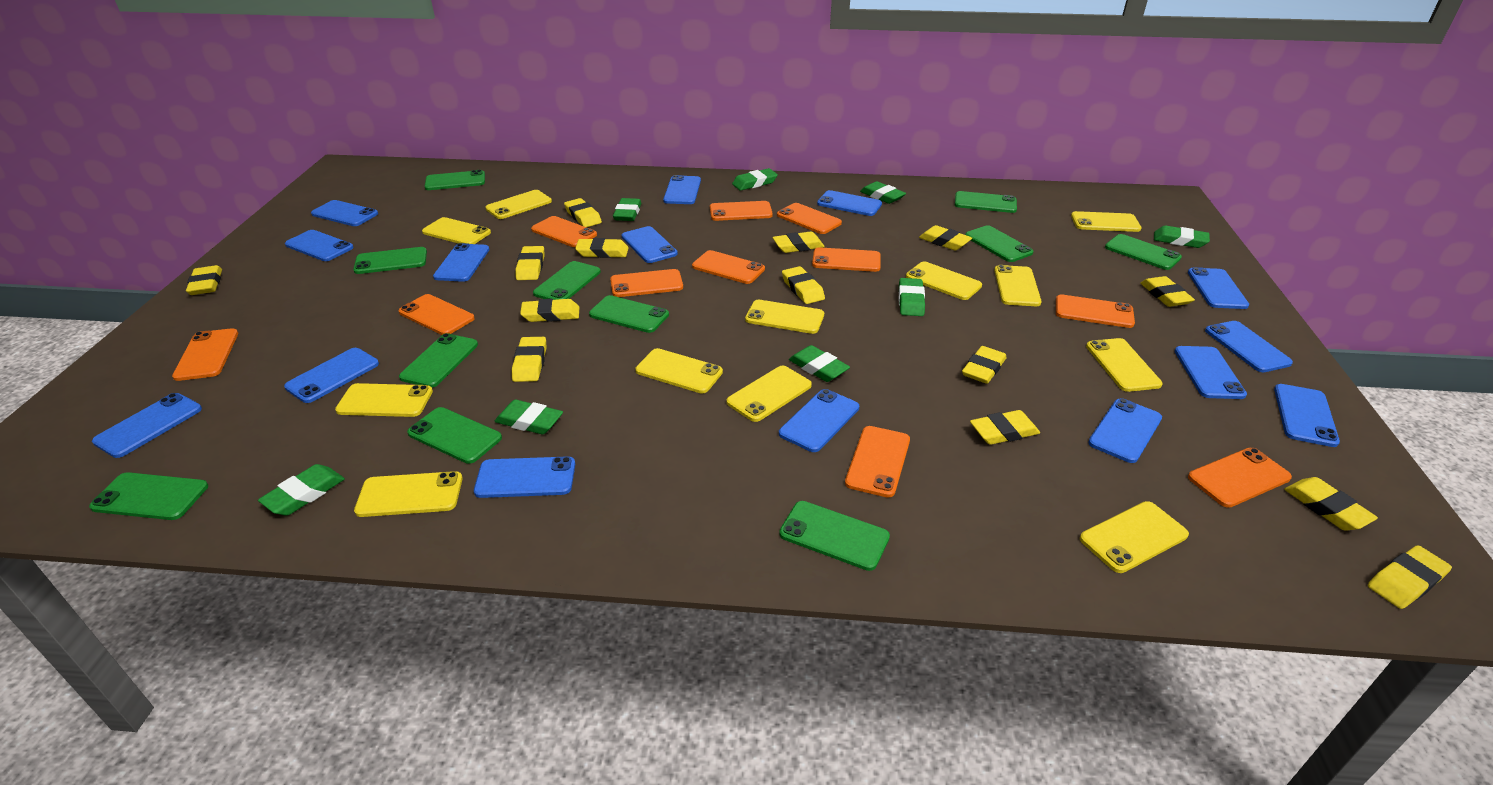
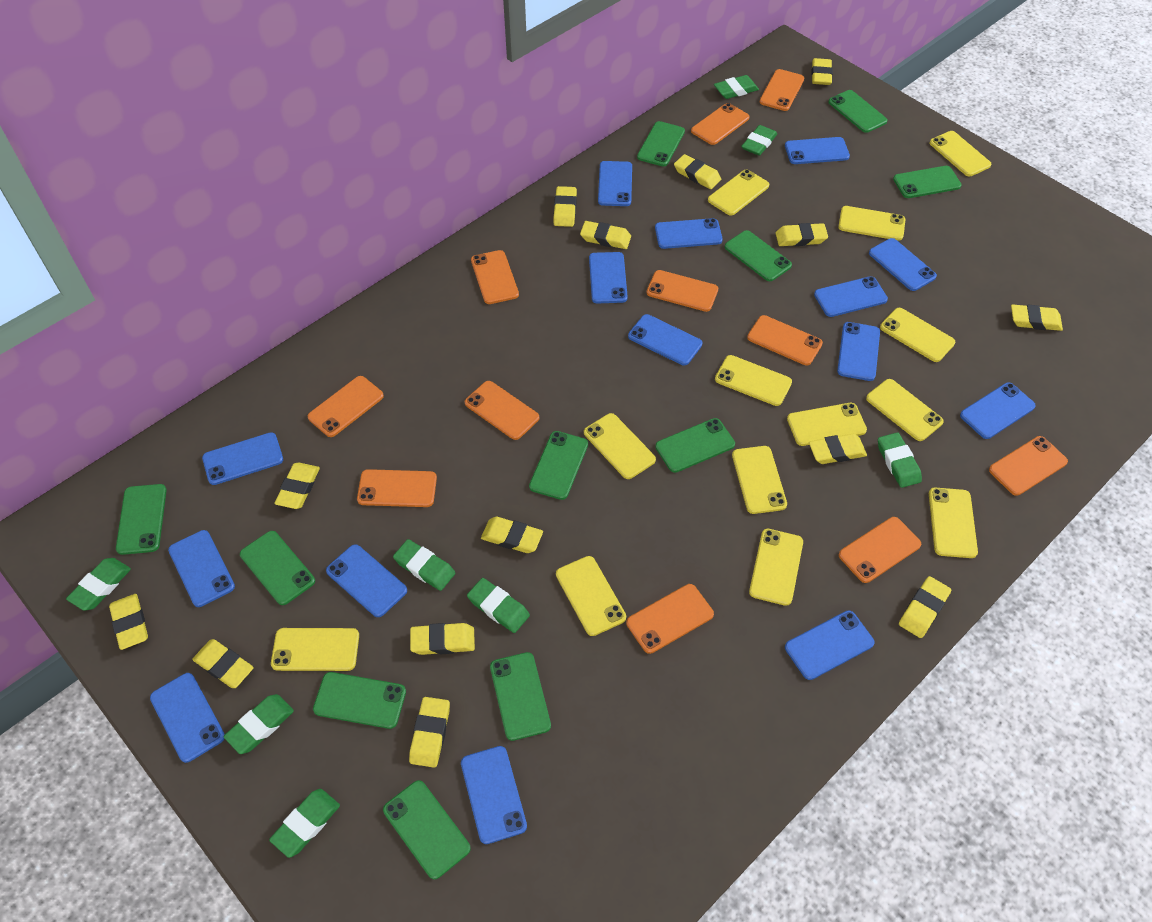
yellow phone: 12 -> 13

